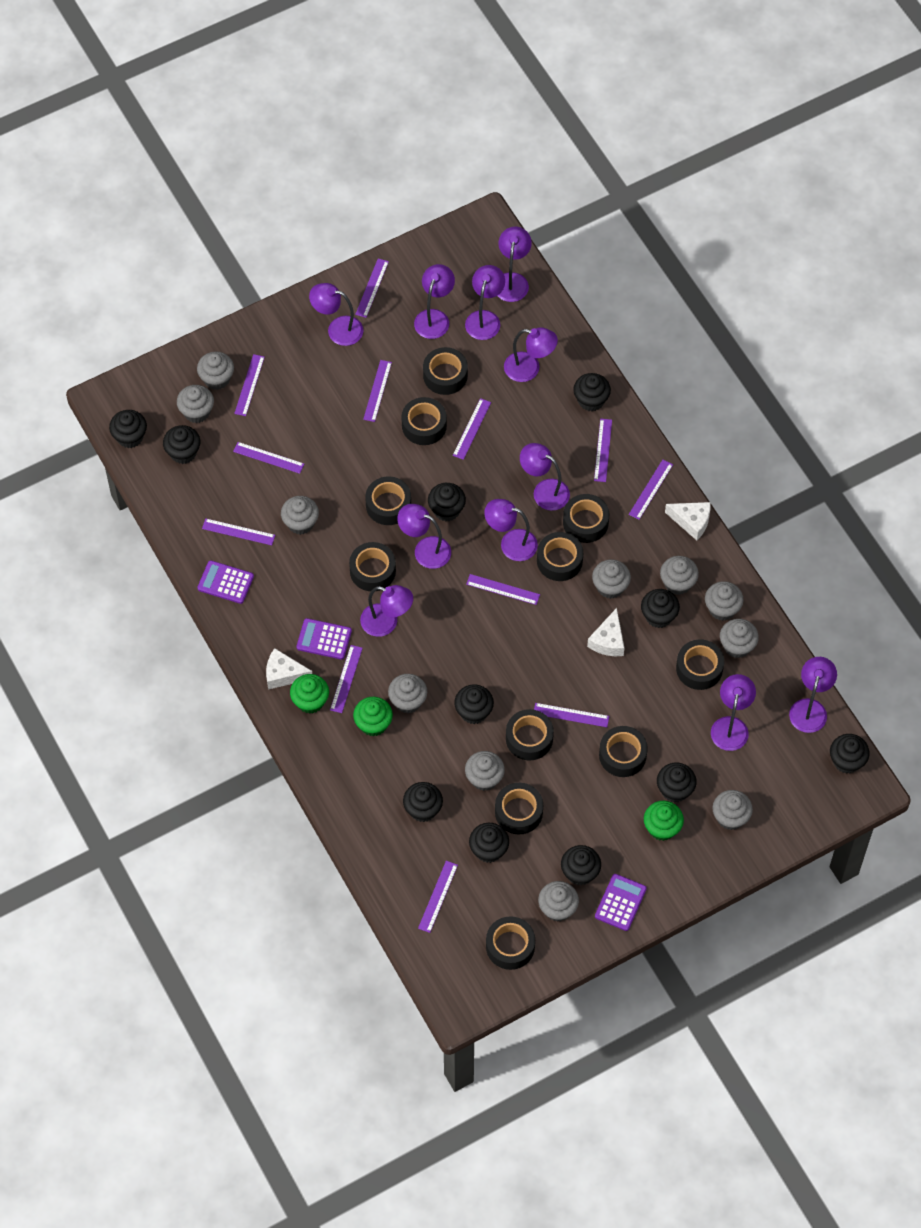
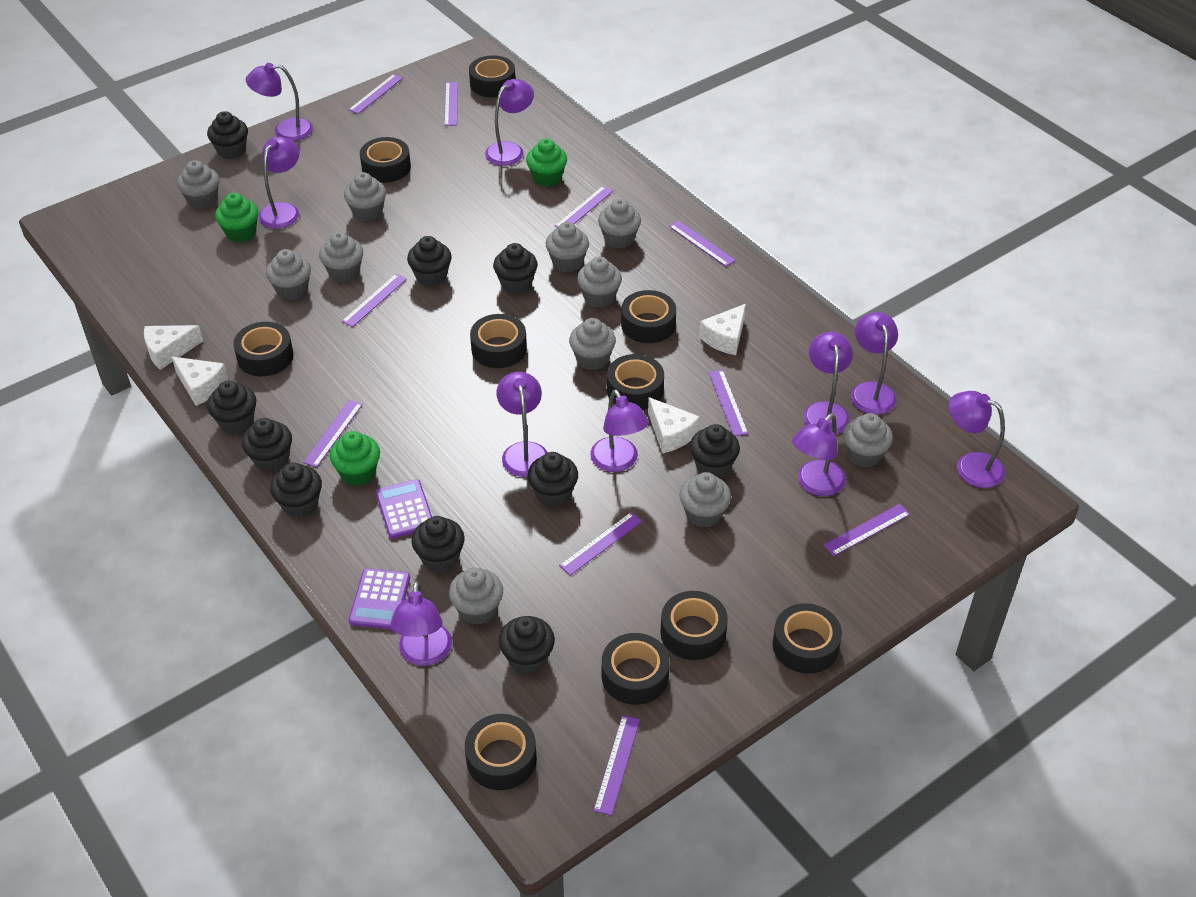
black cupcake: 11 -> 10
black tape: 11 -> 10
purple calculator: 3 -> 2
purple lamp: 11 -> 10
purple ruler: 12 -> 10
white cheese: 3 -> 4

